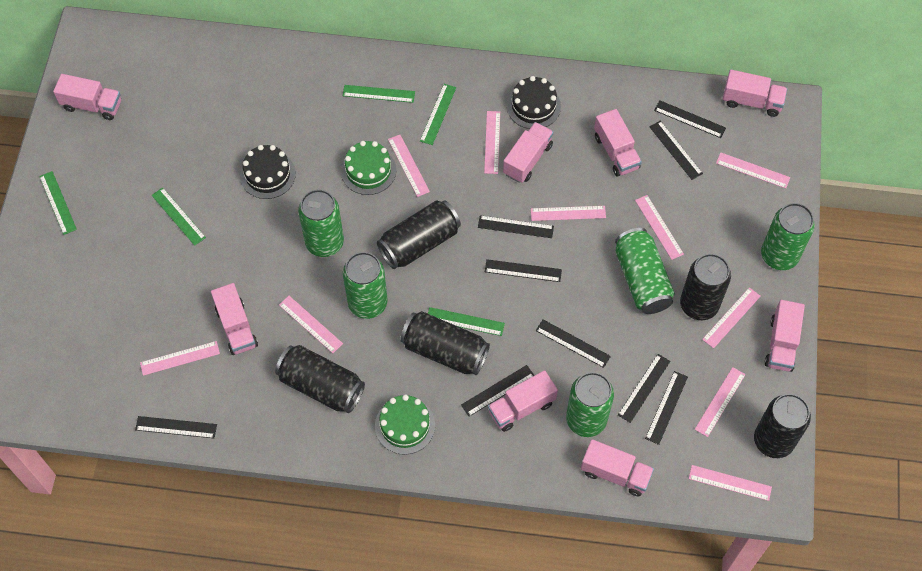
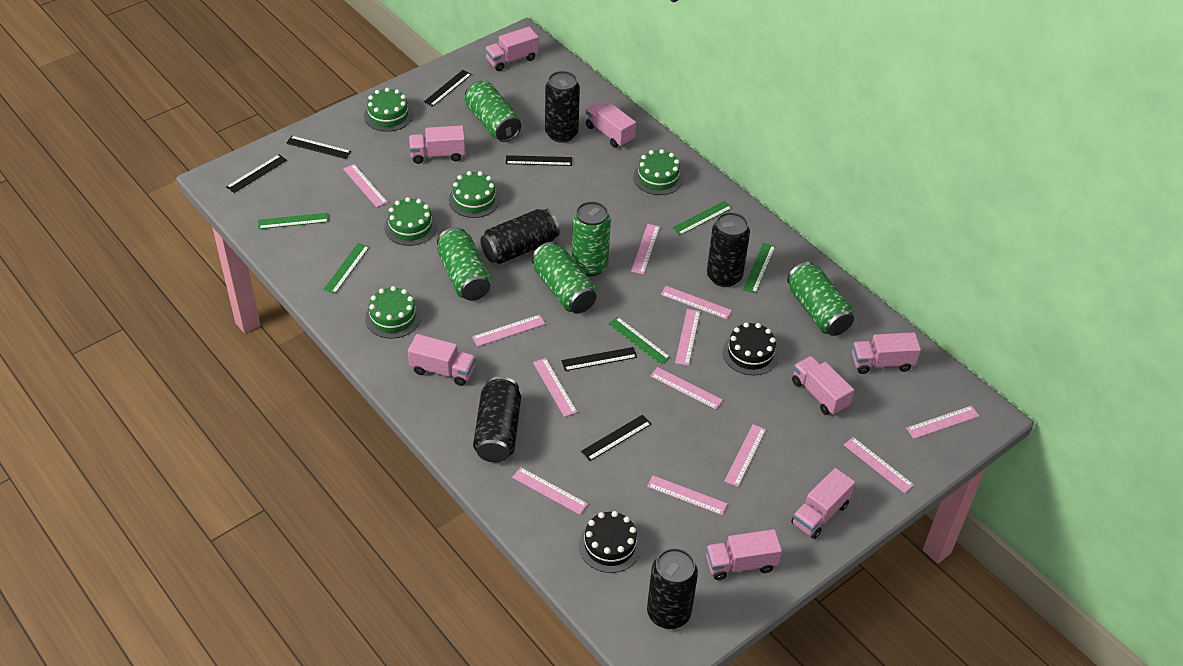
black ruler: 9 -> 6
green cake: 2 -> 5
pink ruler: 10 -> 12

